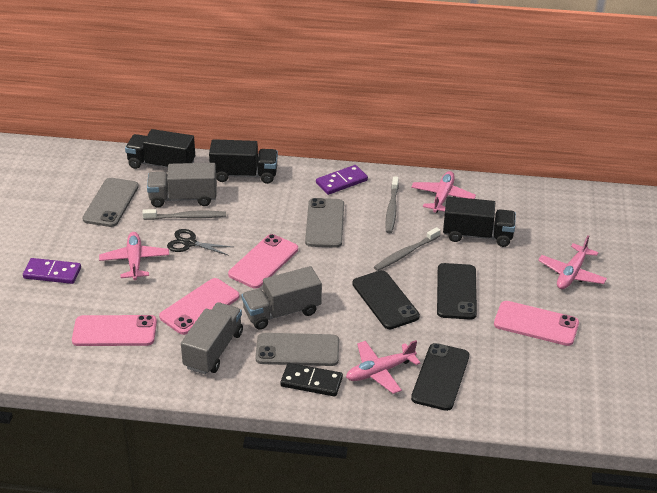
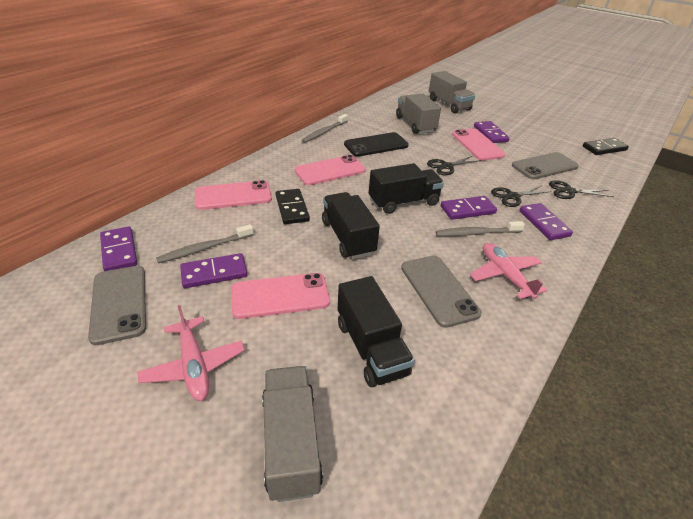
black domino: 1 -> 2
black phone: 3 -> 1
black scissors: 1 -> 3
pink plane: 4 -> 2
purple domino: 2 -> 5

